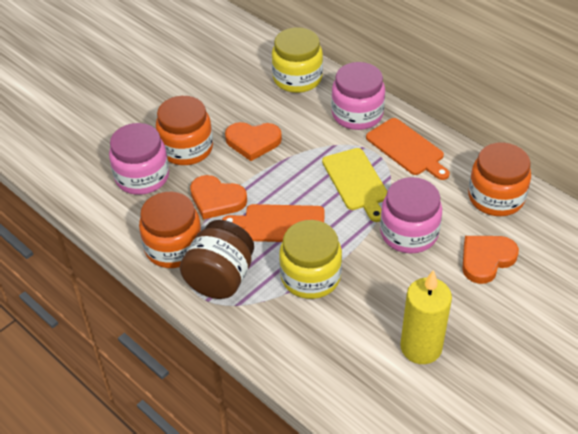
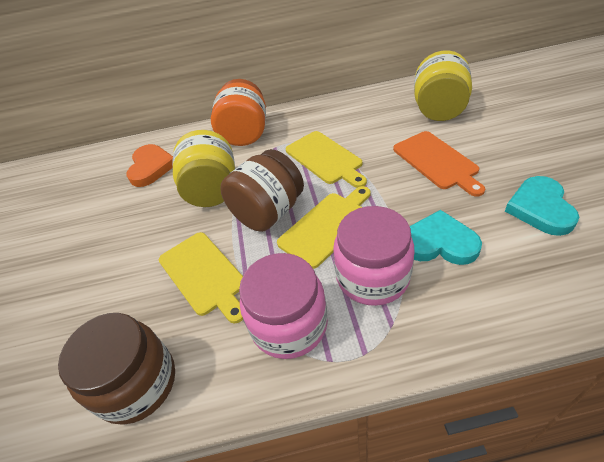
brown jar: 1 -> 2
orange cutting board: 2 -> 1
orange heart: 3 -> 1
orange jar: 3 -> 1
pink jar: 3 -> 2
turquoise heart: 0 -> 2
yellow candle: 1 -> 0
yellow cutting board: 1 -> 3

